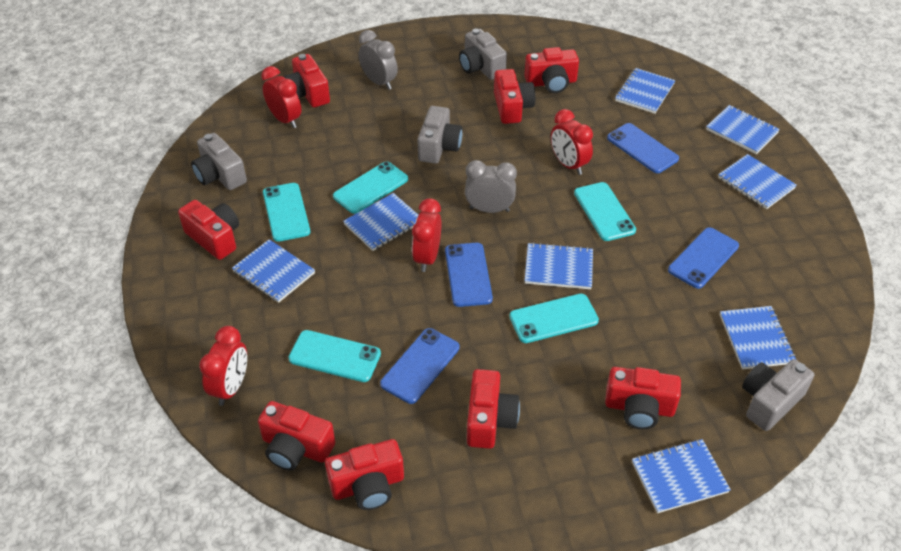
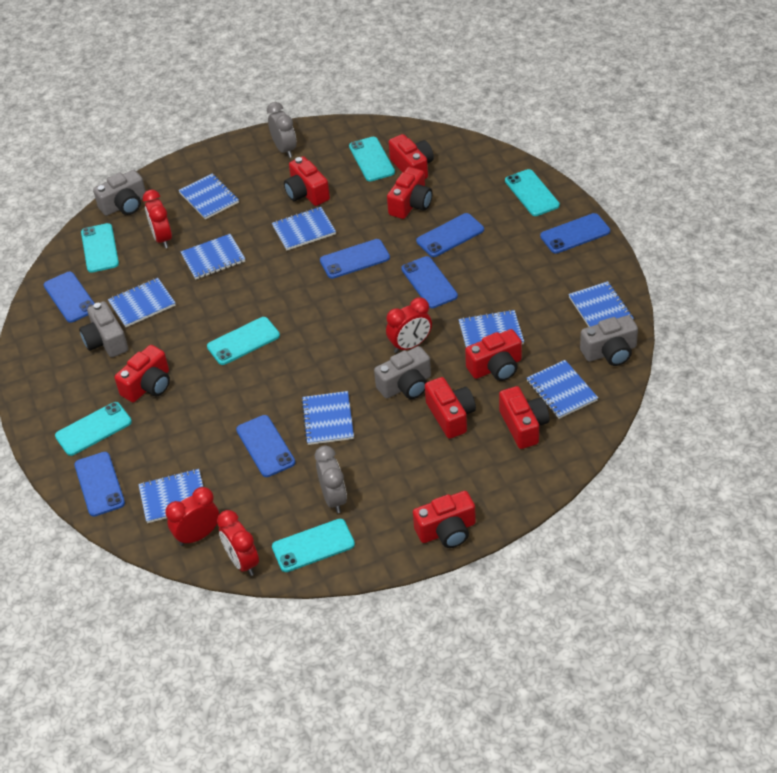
blue notebook: 8 -> 9
blue phone: 4 -> 7
turquoise phone: 5 -> 6

